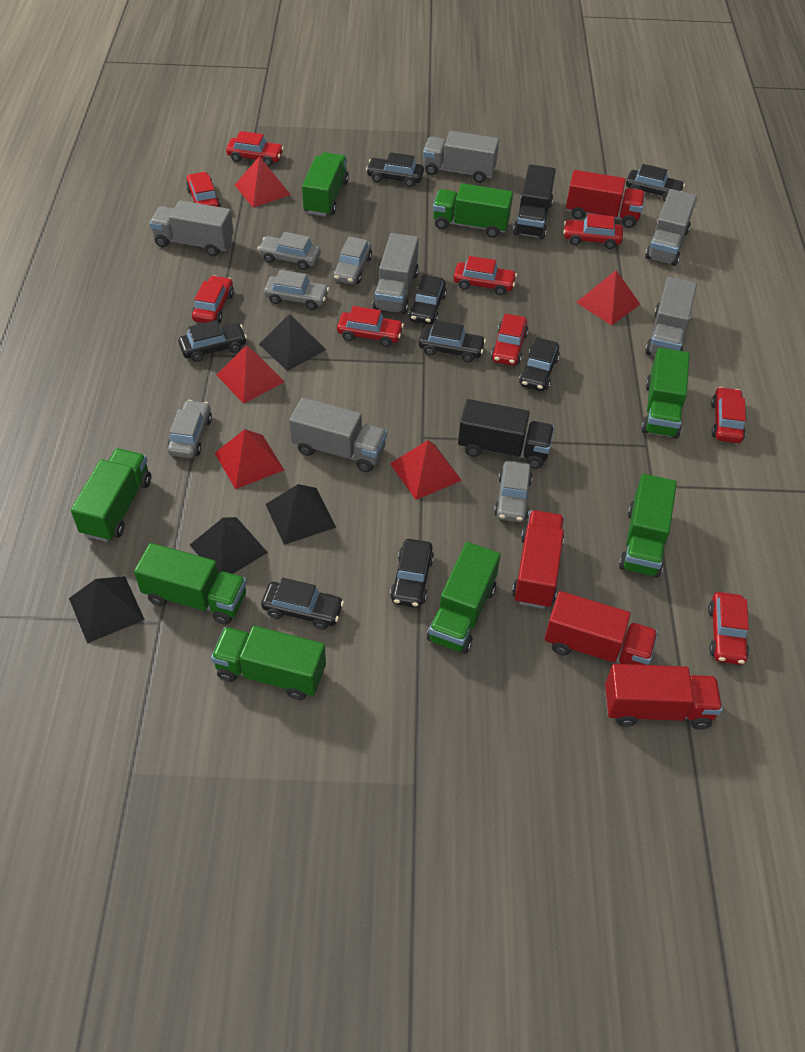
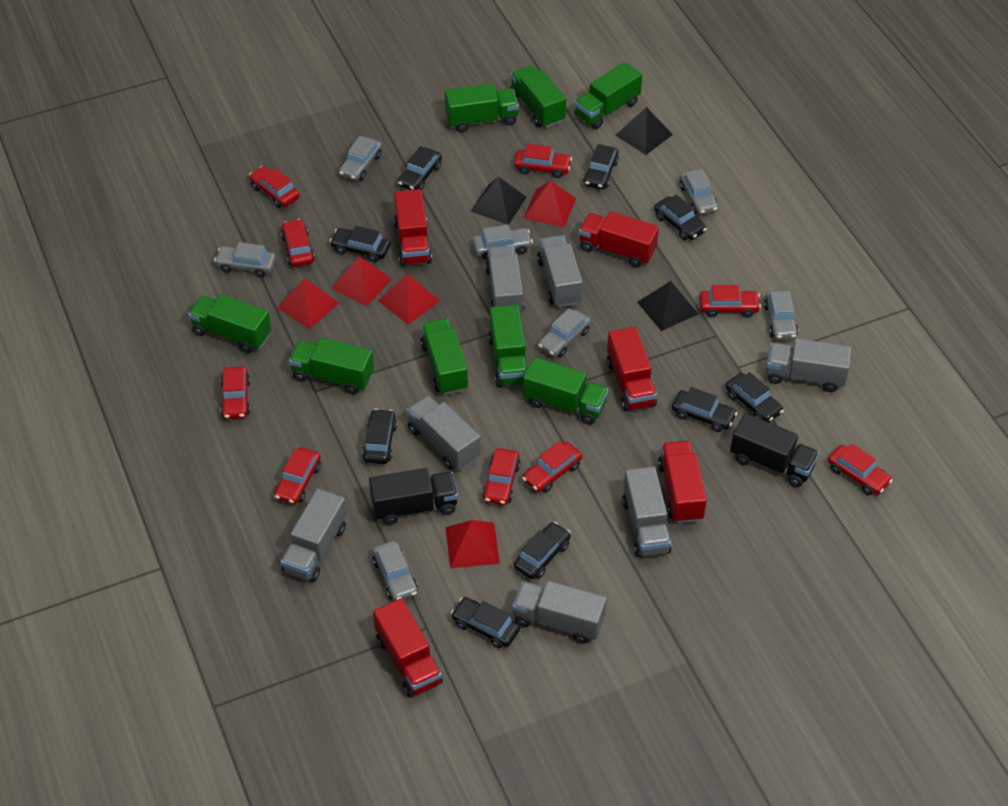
black car: 8 -> 9
black pyramid: 4 -> 3
grey car: 5 -> 7
grey truck: 6 -> 7
red truck: 4 -> 5

